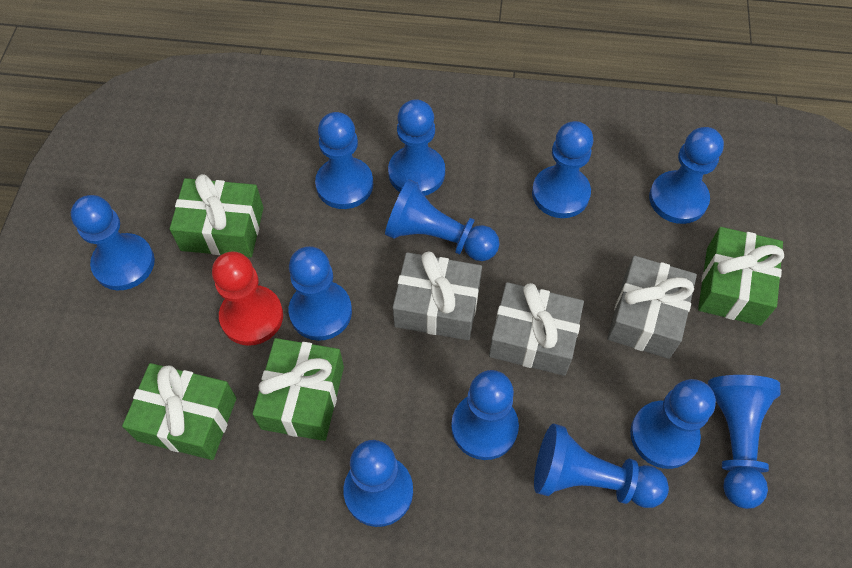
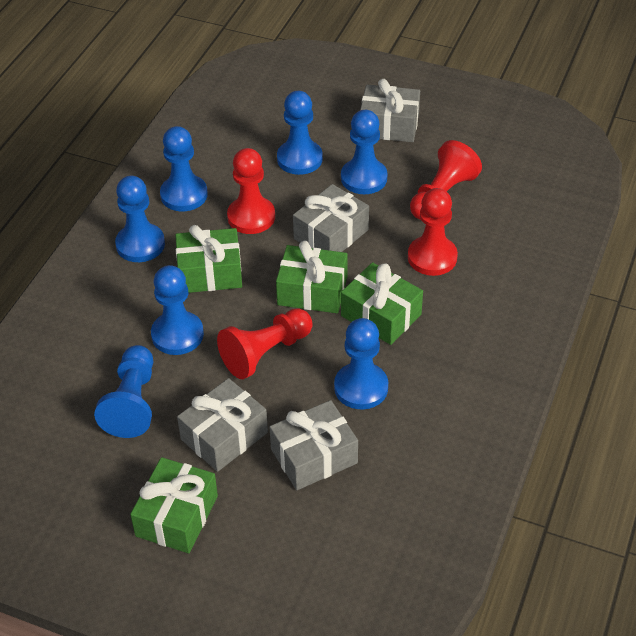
blue pawn: 12 -> 7
grey gift: 3 -> 4
red pawn: 1 -> 4

